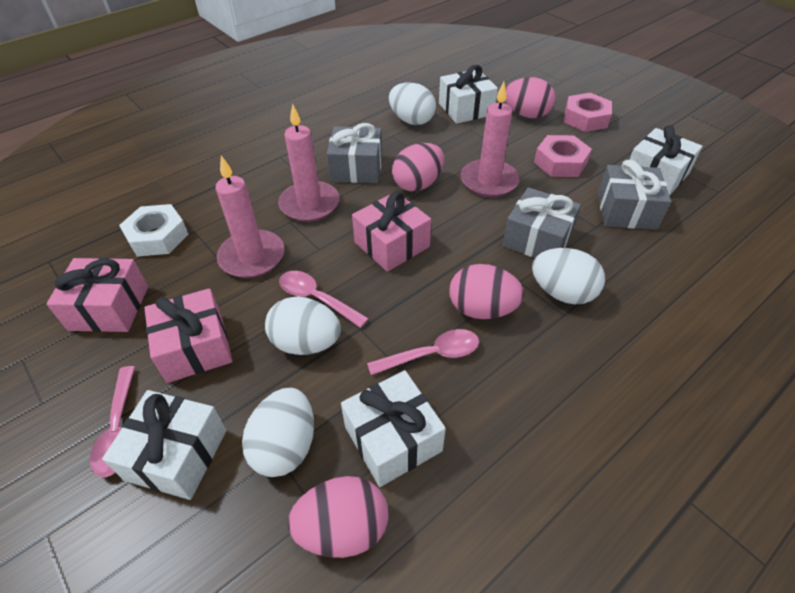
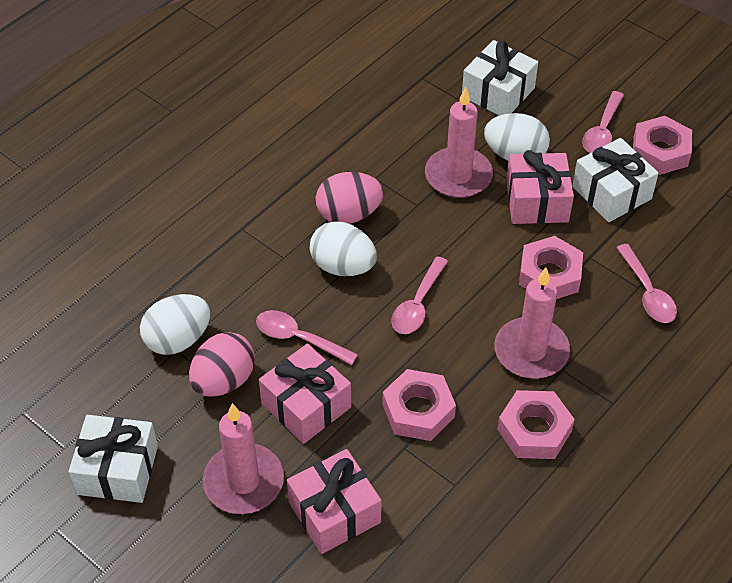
grey gift: 3 -> 0
pink egg: 4 -> 2
pink nut: 2 -> 4
pink spoon: 3 -> 4
white egg: 4 -> 3
white gift: 4 -> 3
white nut: 1 -> 0

